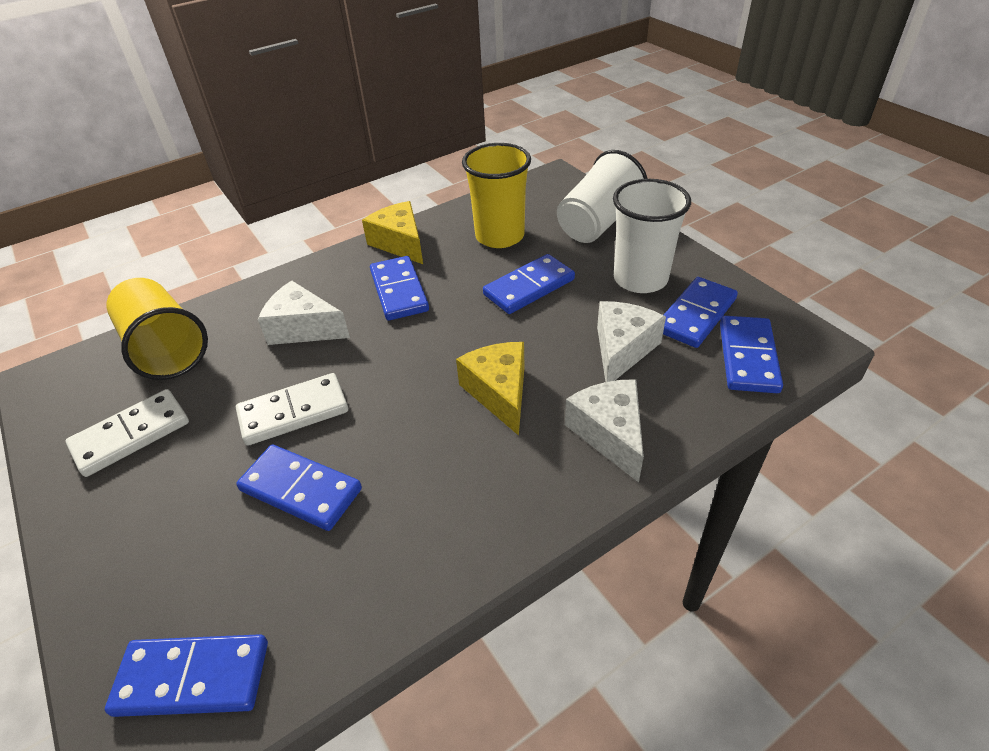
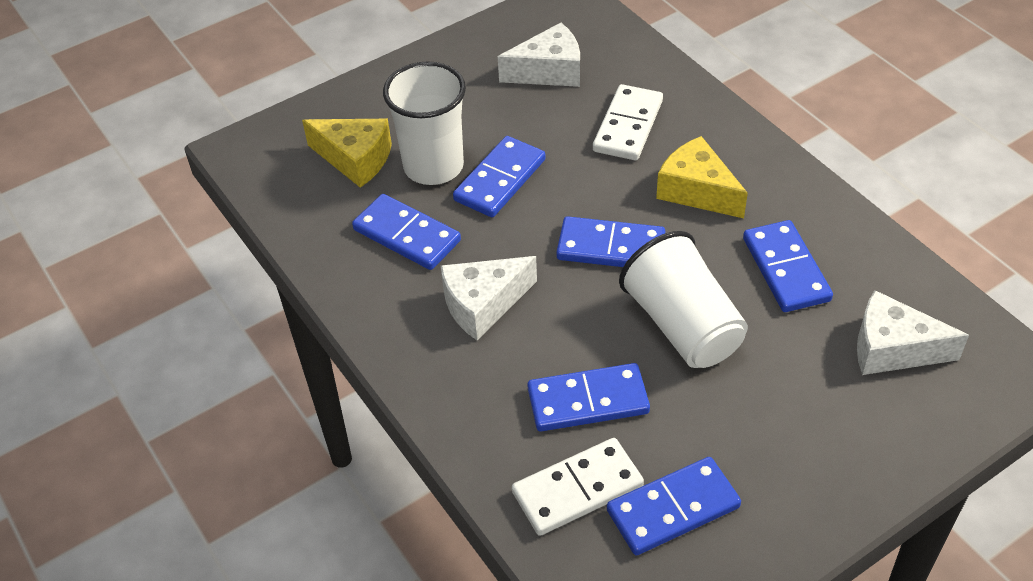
yellow cup: 2 -> 0

